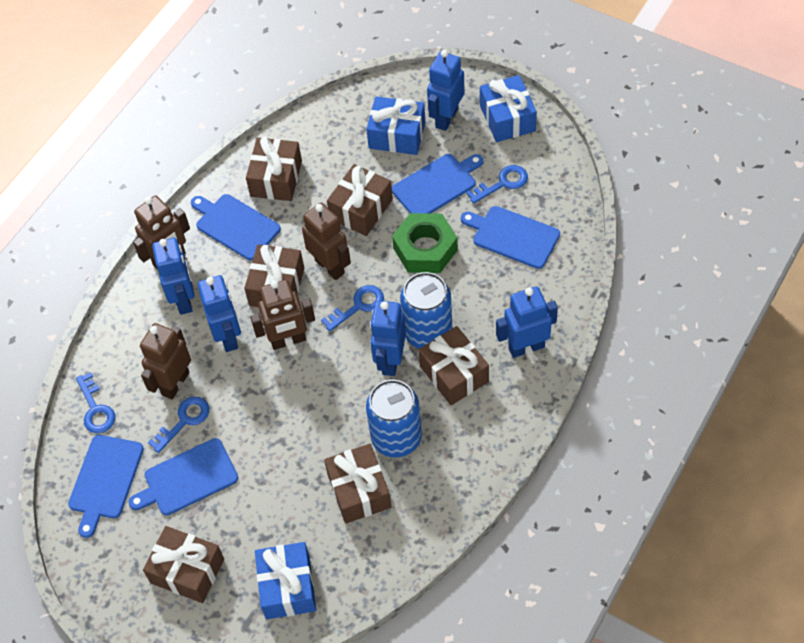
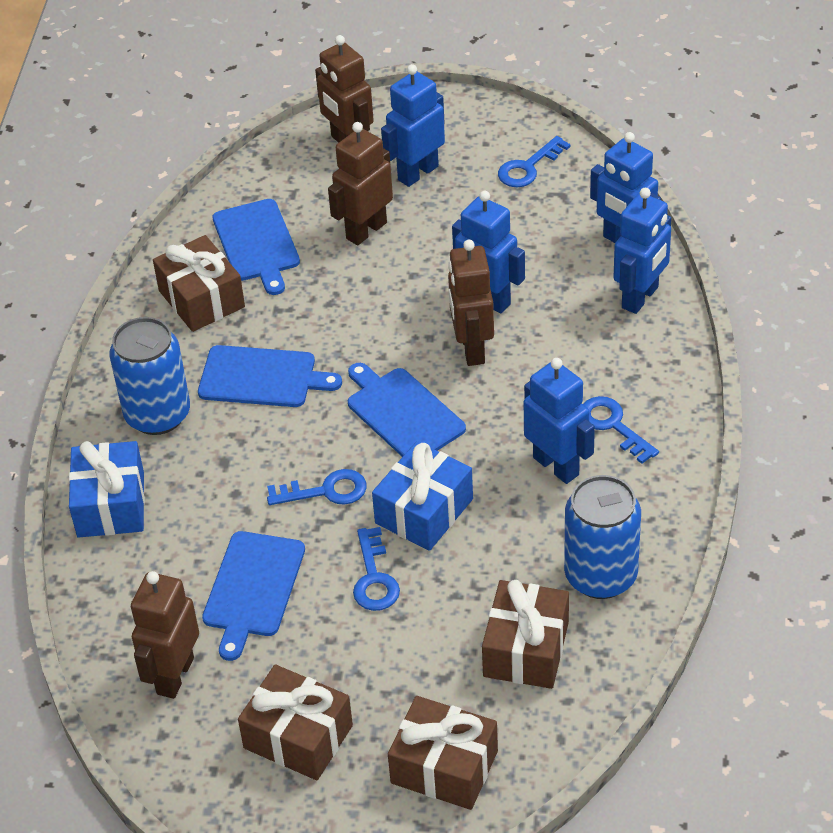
blue cutting board: 5 -> 4
blue gift: 3 -> 2
brown gift: 6 -> 4
green nut: 1 -> 0

